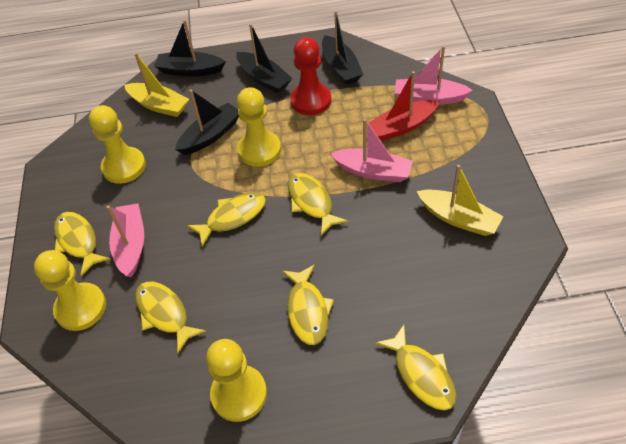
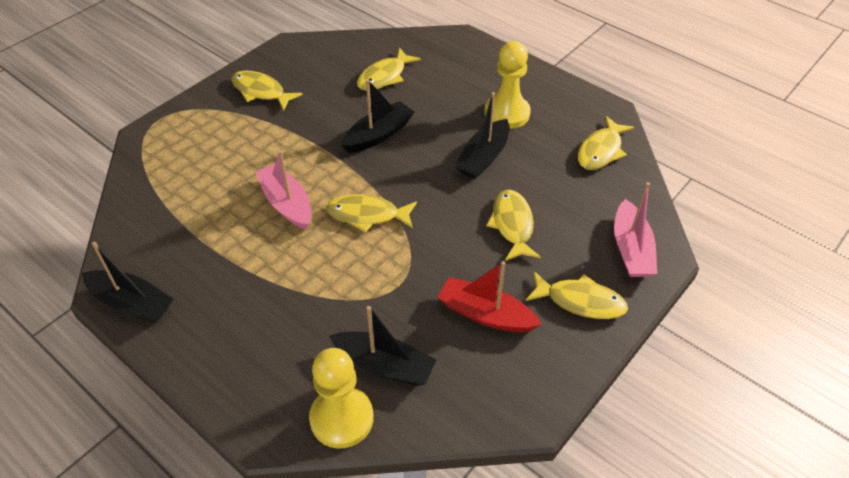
pink boat: 3 -> 2
red pawn: 1 -> 0
yellow boat: 2 -> 0
yellow pawn: 4 -> 2

